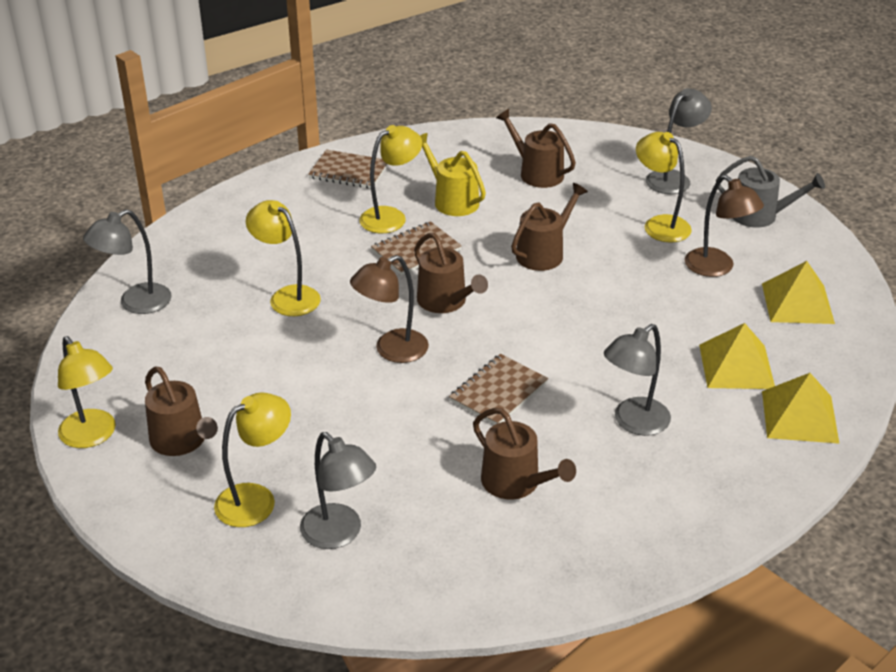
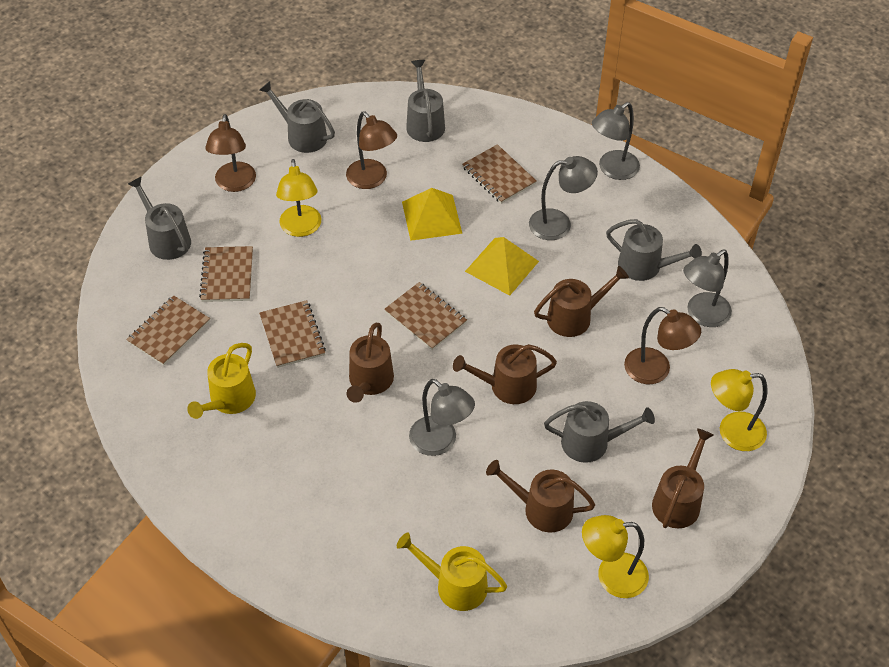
brown lamp: 2 -> 3
brown notebook: 3 -> 5
grey watering can: 1 -> 5
yellow lamp: 5 -> 3
yellow pyramid: 3 -> 2
yellow watering can: 1 -> 2

